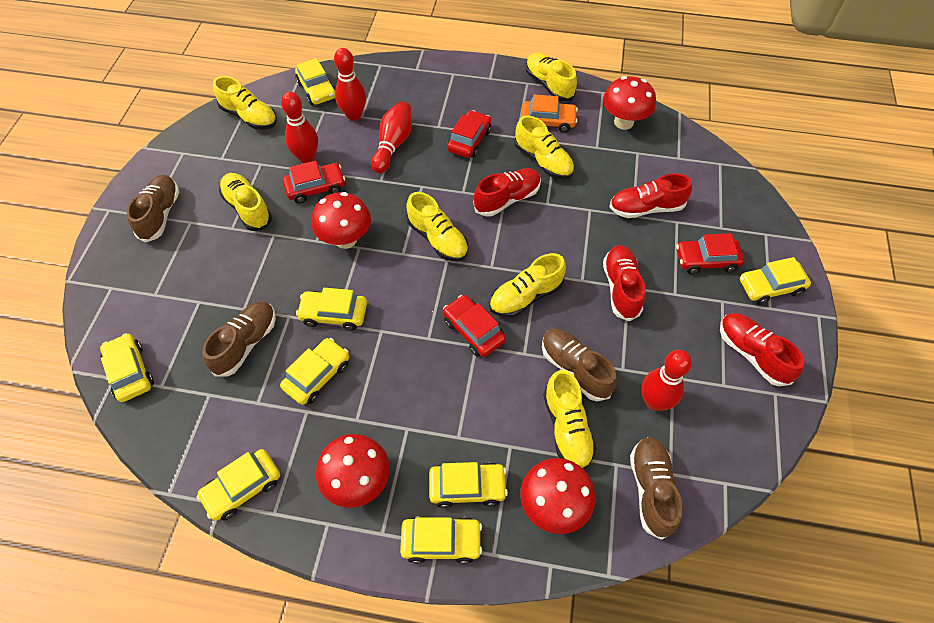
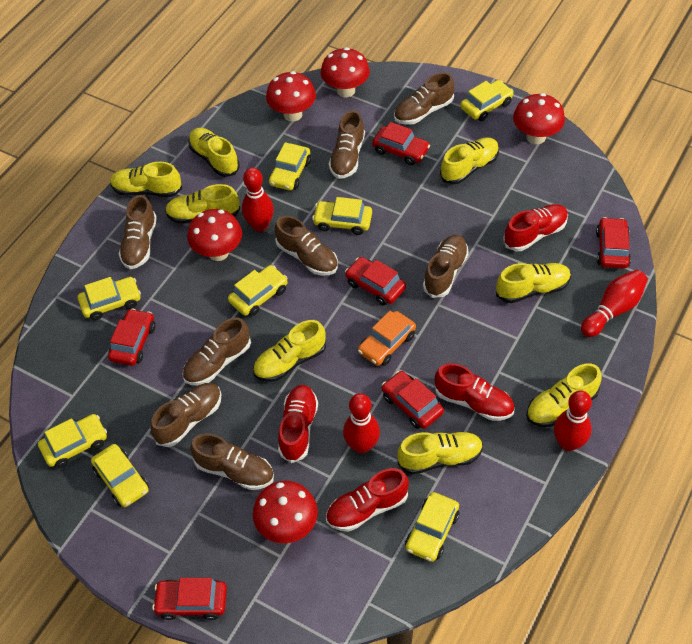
brown shoe: 4 -> 8
red car: 4 -> 6
red mushroom: 4 -> 5
yellow shoe: 7 -> 8

